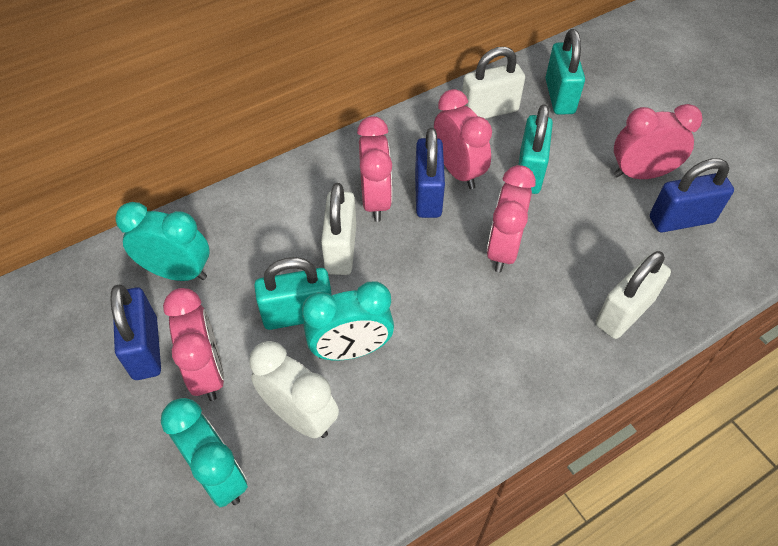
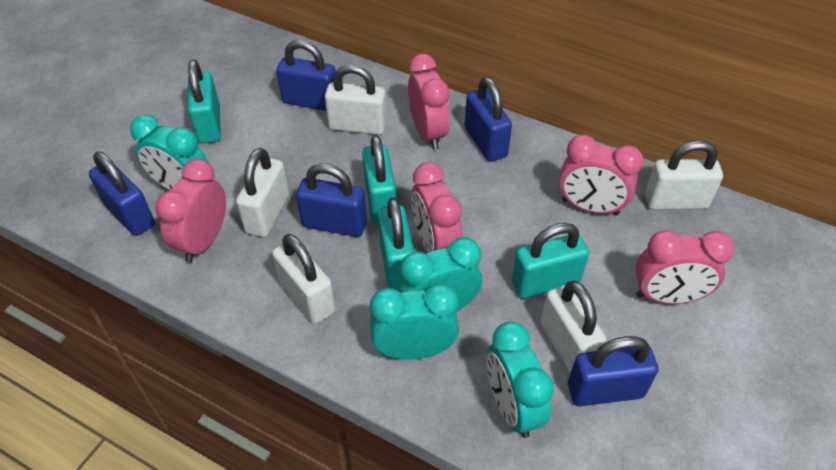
blue padlock: 3 -> 5
turquoise clock: 3 -> 4
turquoise padlock: 3 -> 4
white clock: 1 -> 0
white padlock: 3 -> 5

